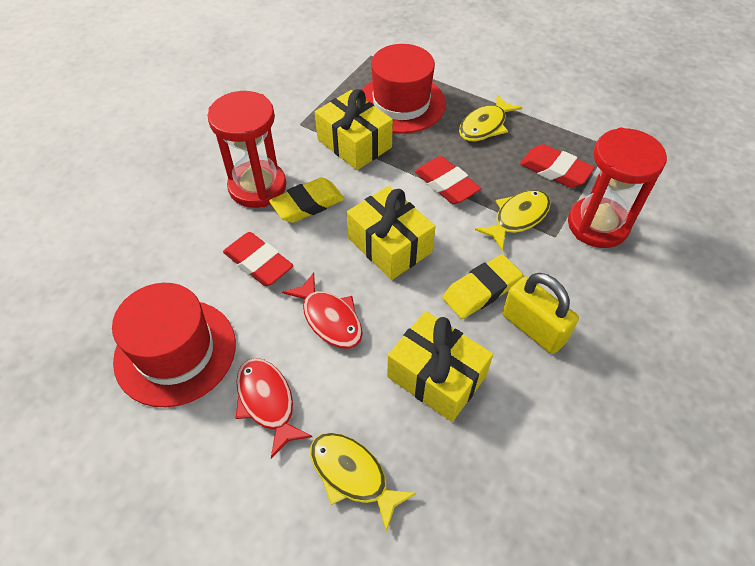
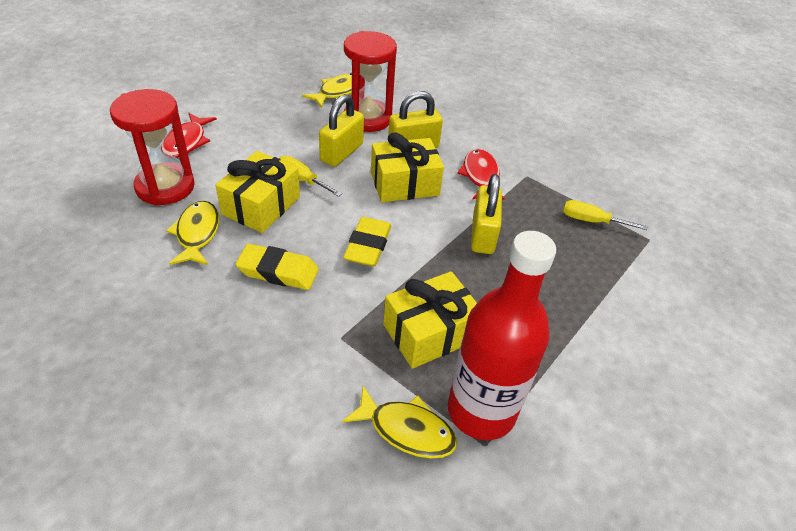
red bottle: 0 -> 1
red eraser: 3 -> 0
red hat: 2 -> 0
yellow padlock: 1 -> 3
yellow screwdriver: 0 -> 2

